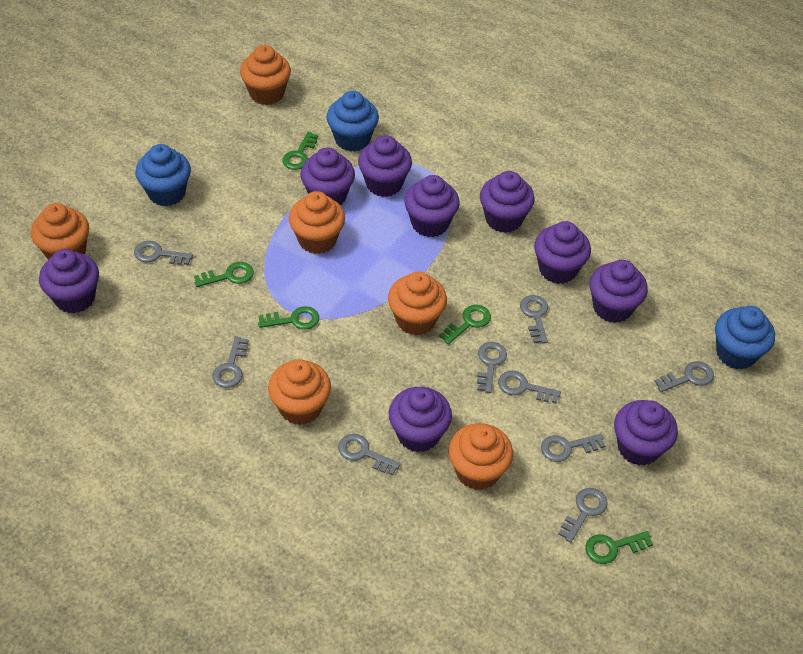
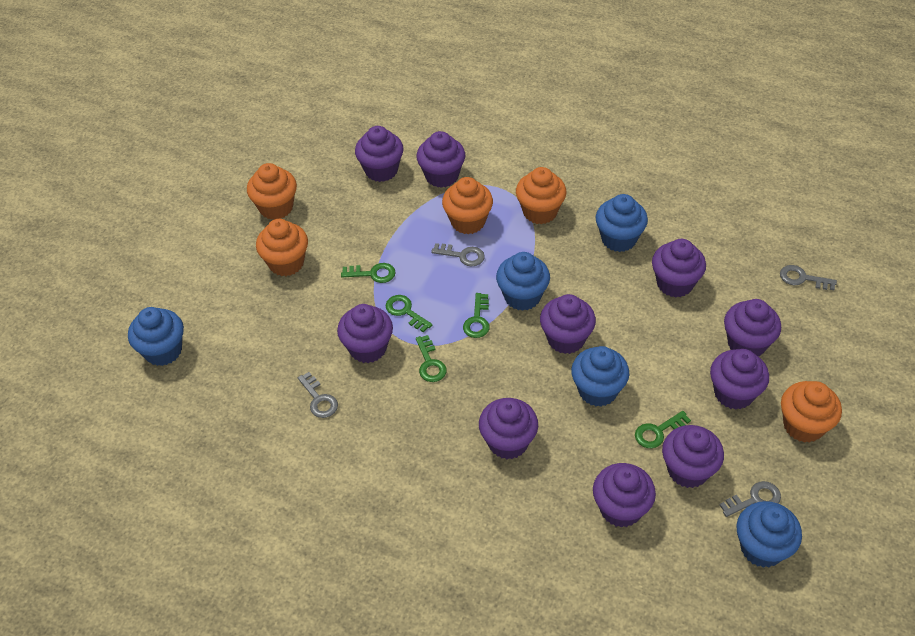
blue cupcake: 3 -> 5
grey key: 9 -> 4
orange cupcake: 6 -> 5
purple cupcake: 9 -> 10

